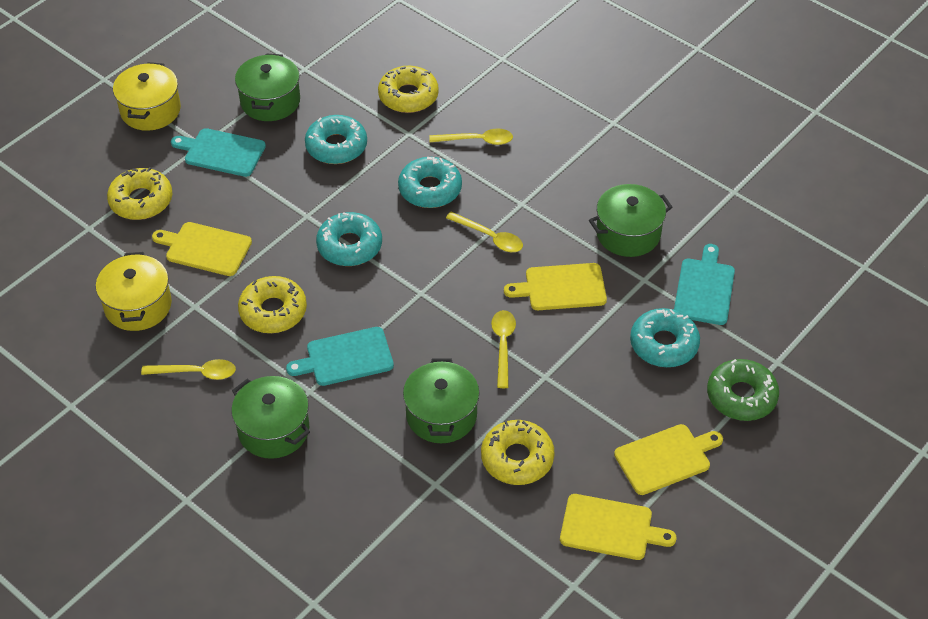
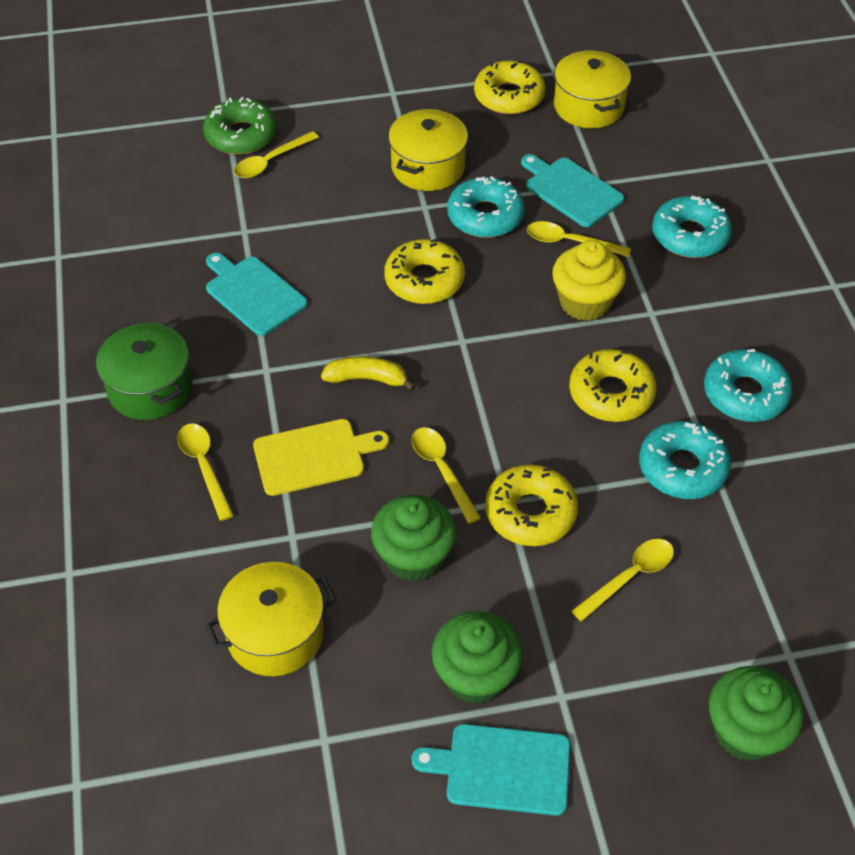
green cupcake: 0 -> 3
green pot: 4 -> 1
yellow banana: 0 -> 1
yellow cupcake: 0 -> 1
yellow cutting board: 4 -> 1
yellow pot: 2 -> 3
yellow spoon: 4 -> 5

